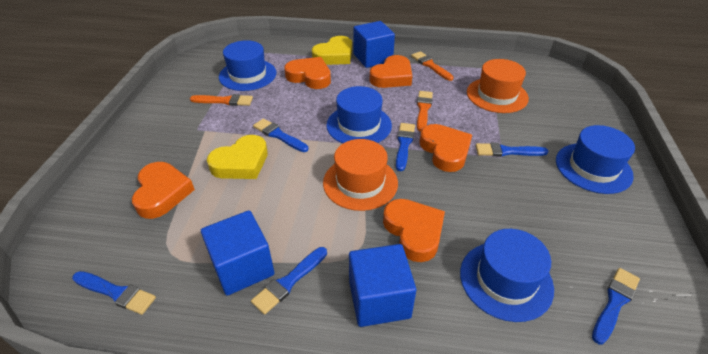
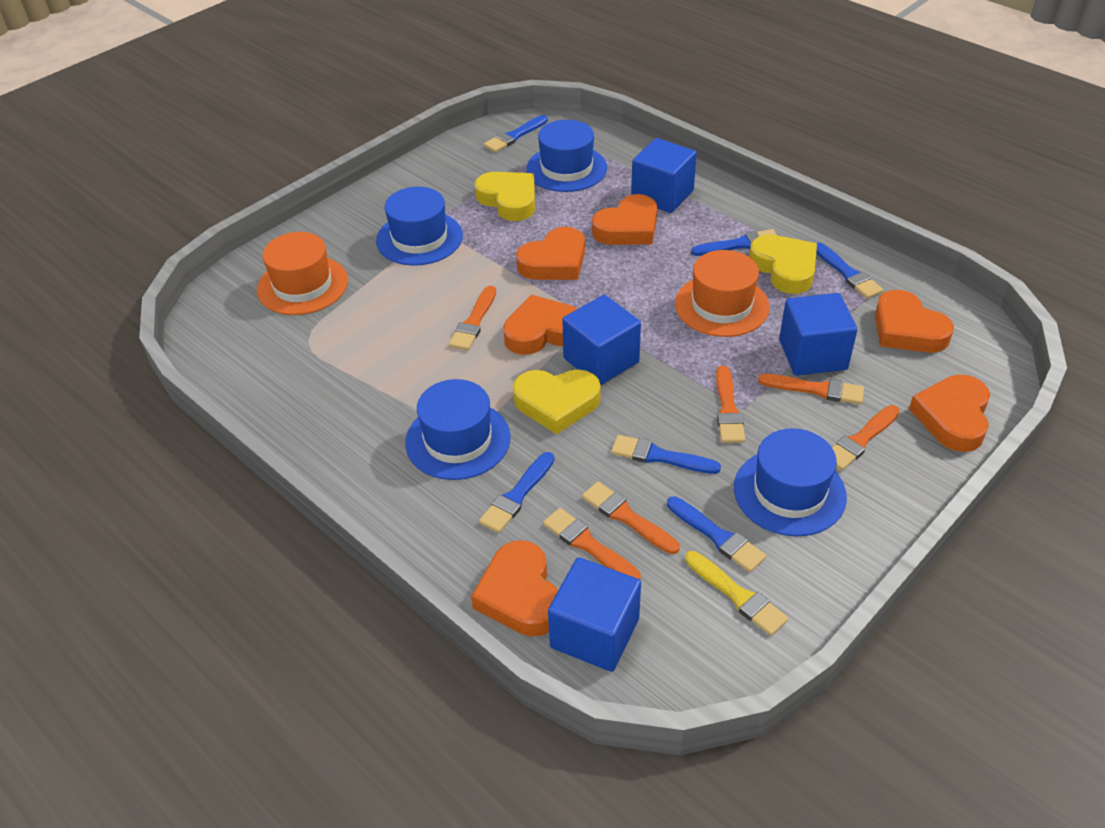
blue cube: 3 -> 4
orange brush: 3 -> 6
orange heart: 5 -> 6
yellow brush: 0 -> 1
yellow heart: 2 -> 3

